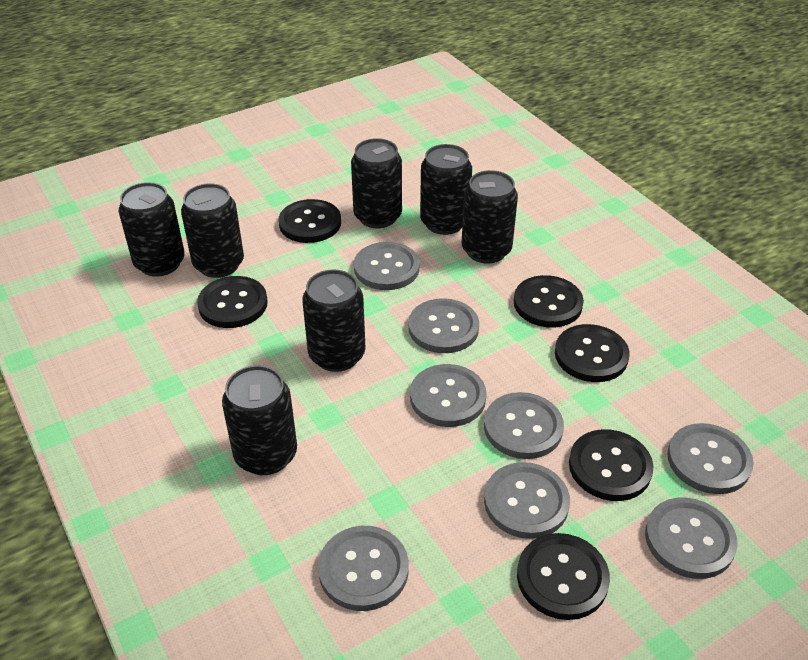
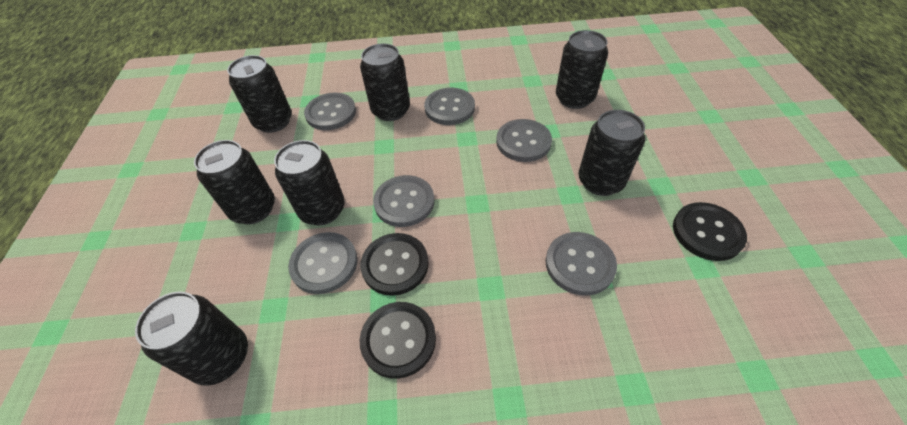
black button: 6 -> 3
grey button: 8 -> 6

